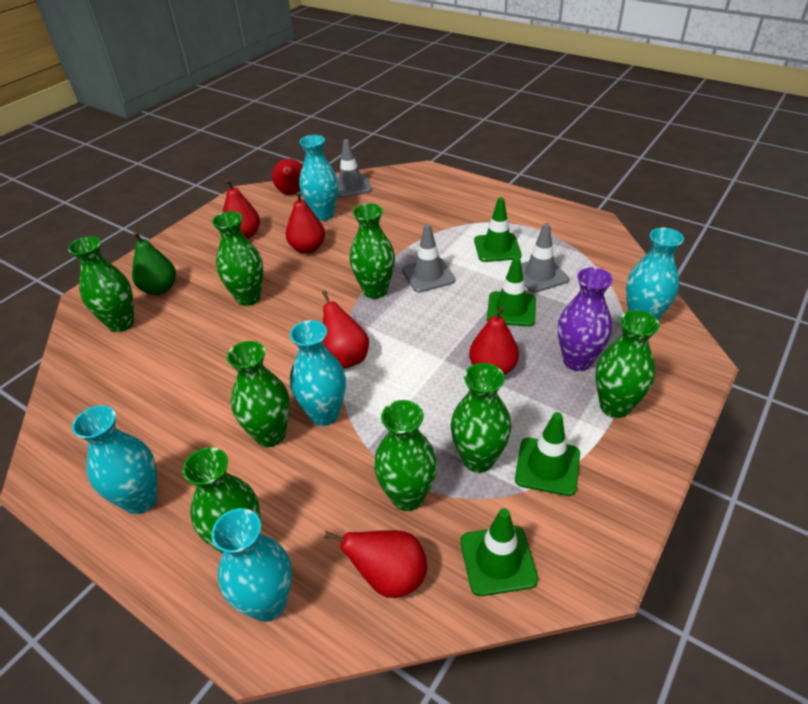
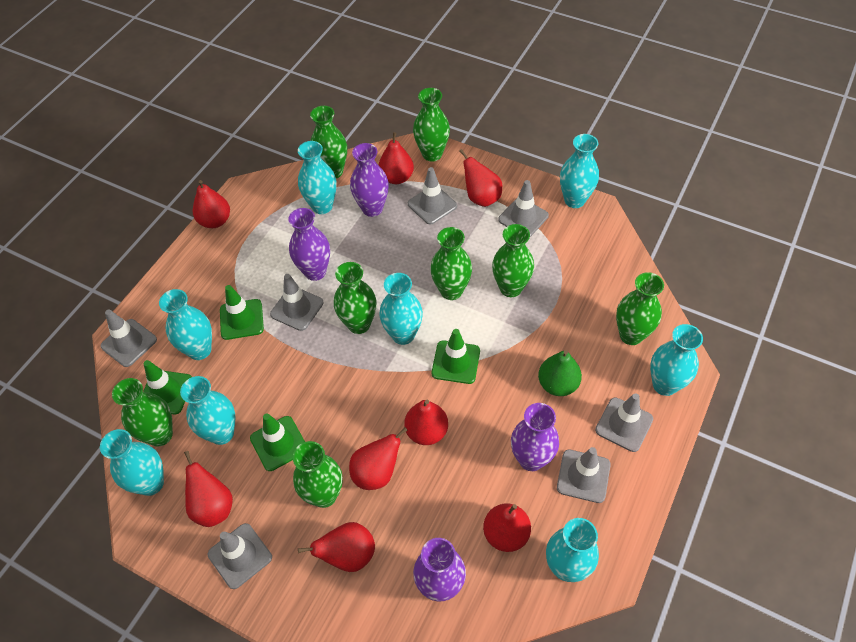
grey traffic cone: 3 -> 7
purple vase: 1 -> 4
red pear: 6 -> 8
turquoise vase: 5 -> 8

